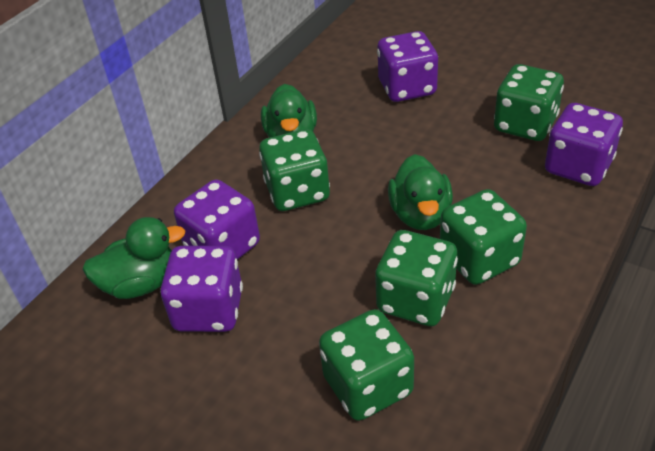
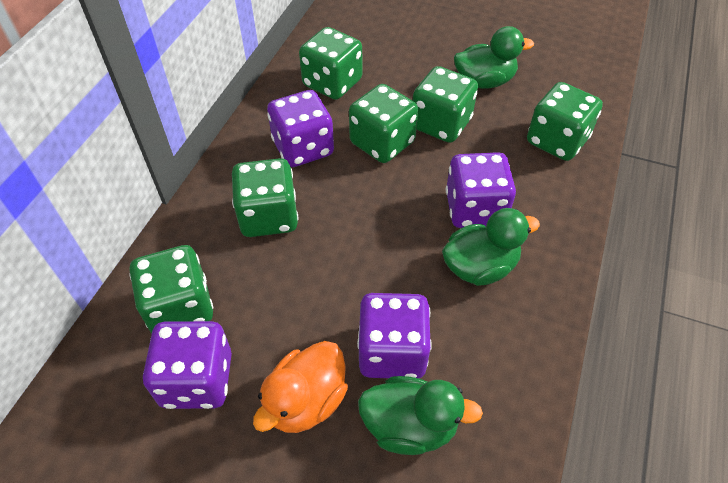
green dice: 5 -> 6
orange duck: 0 -> 1

